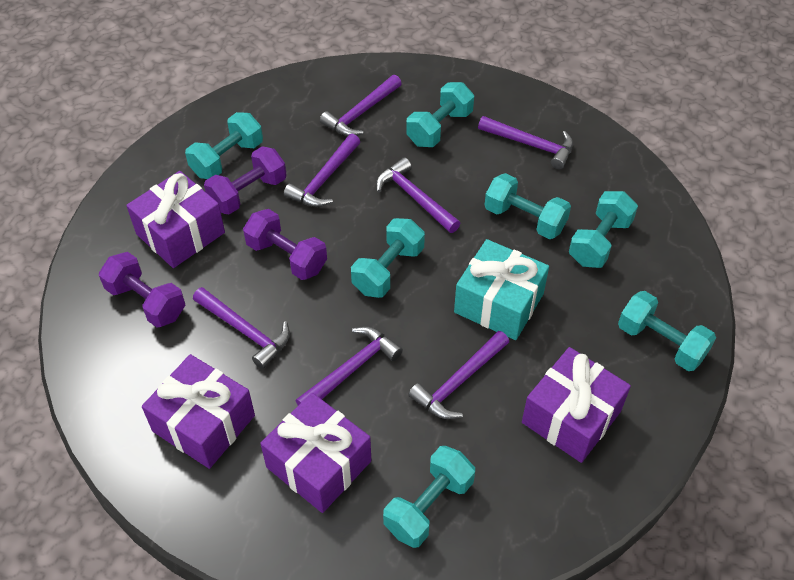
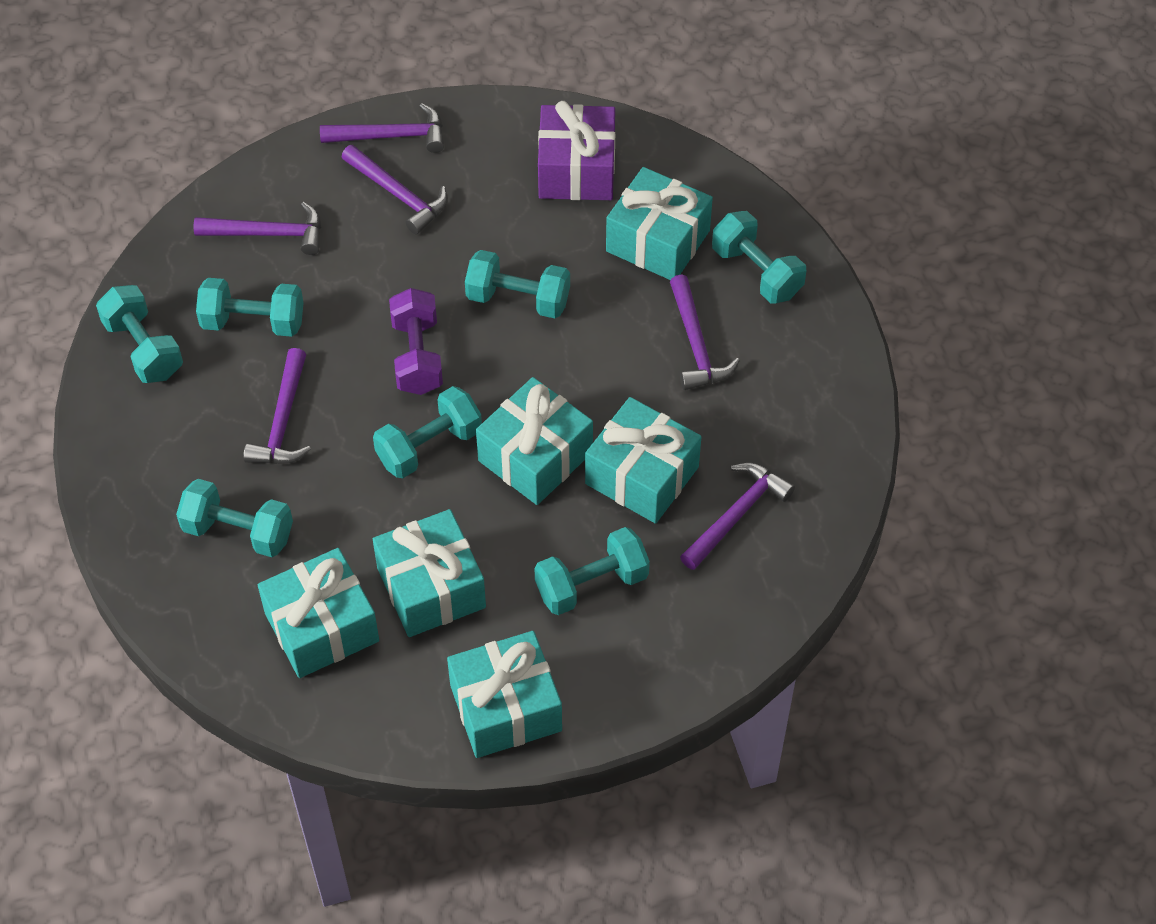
purple dumbbell: 3 -> 1
purple gift: 4 -> 1
purple hammer: 7 -> 6
turquoise gift: 1 -> 6

